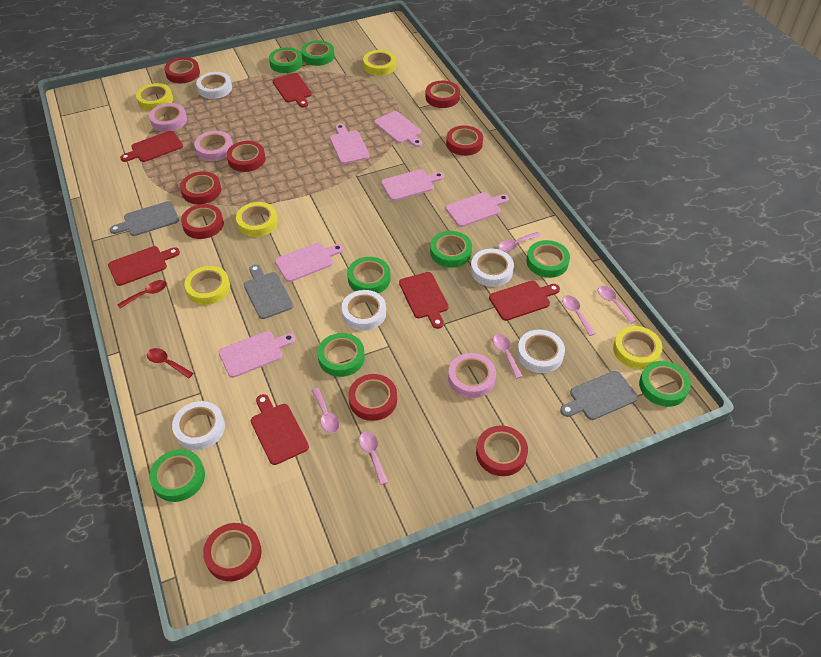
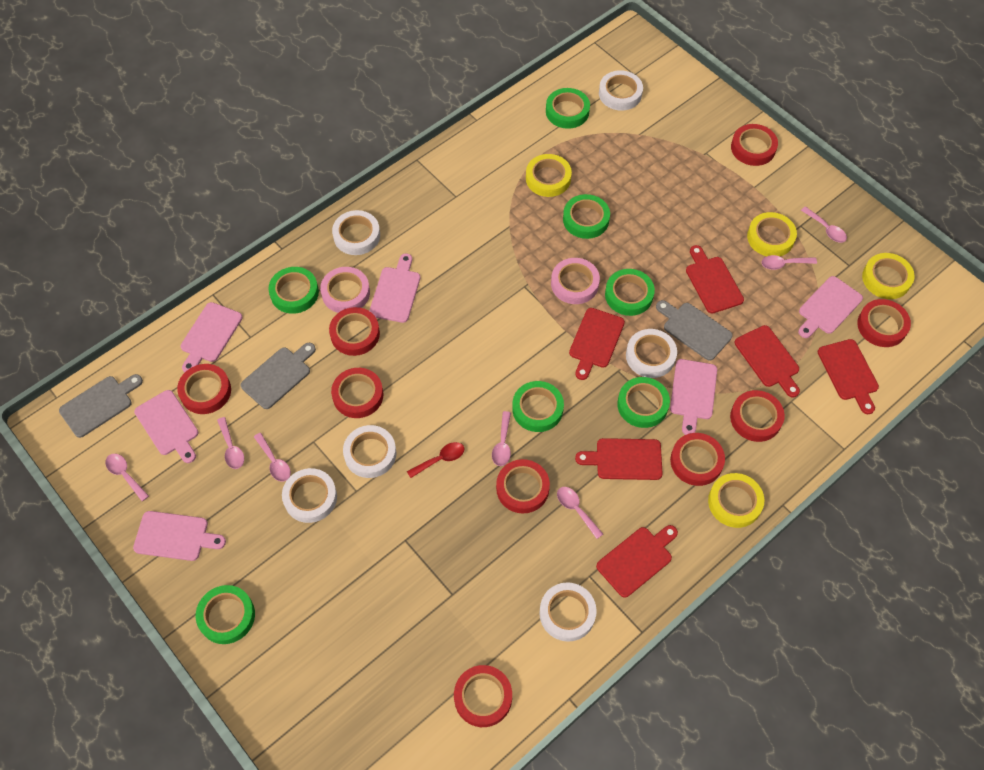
green tape: 8 -> 7
pink spoon: 6 -> 7
pink tape: 3 -> 2
red spoon: 2 -> 1
white tape: 5 -> 6
yellow tape: 5 -> 4

